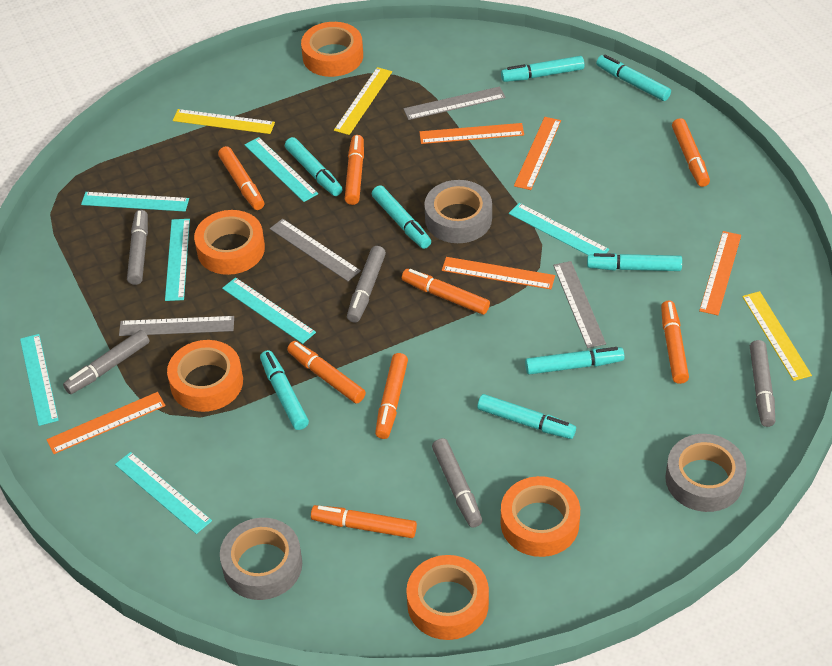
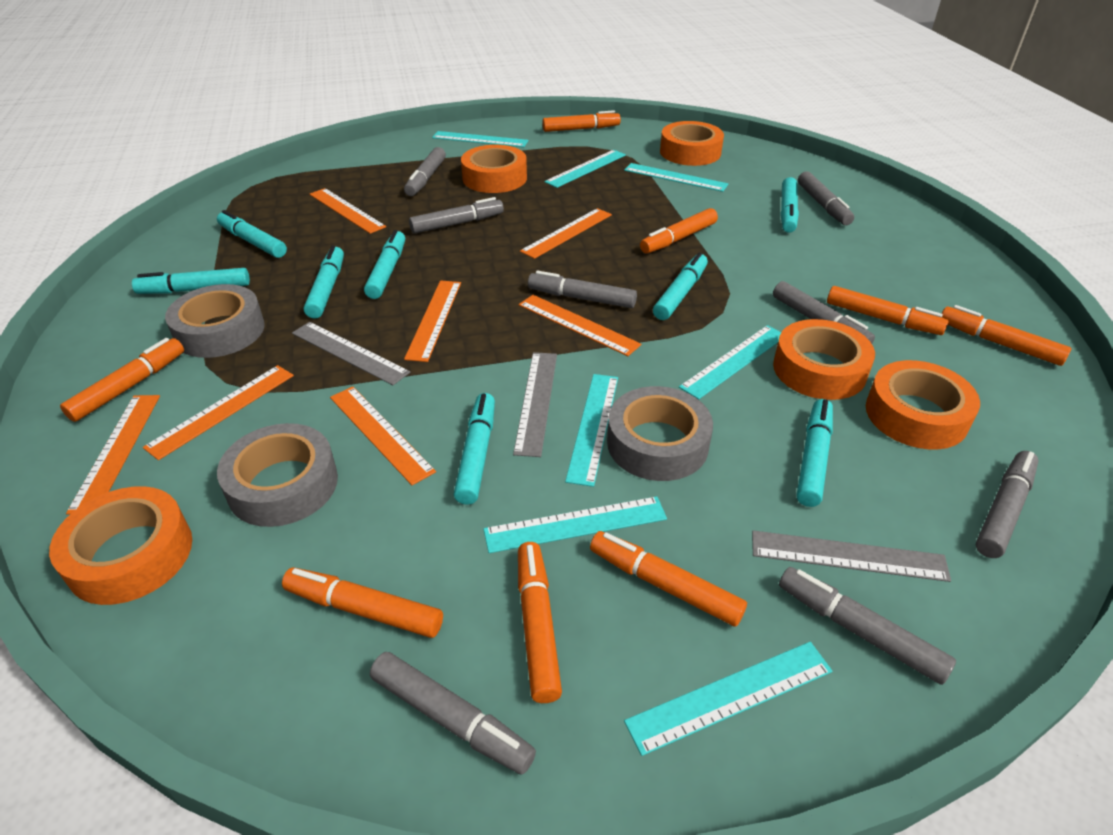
grey marker: 5 -> 8
grey ruler: 4 -> 3
orange ruler: 5 -> 7
yellow ruler: 3 -> 0

